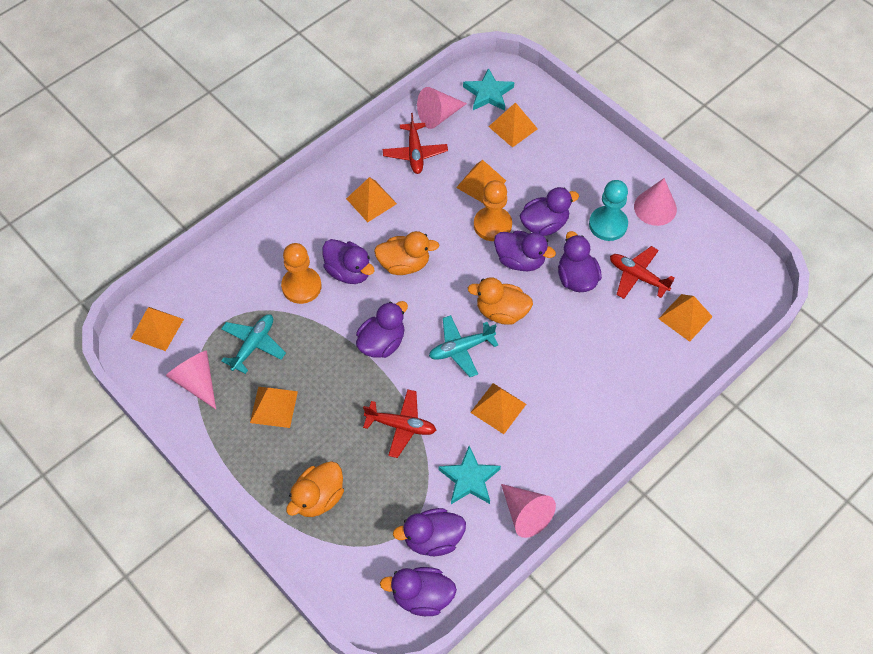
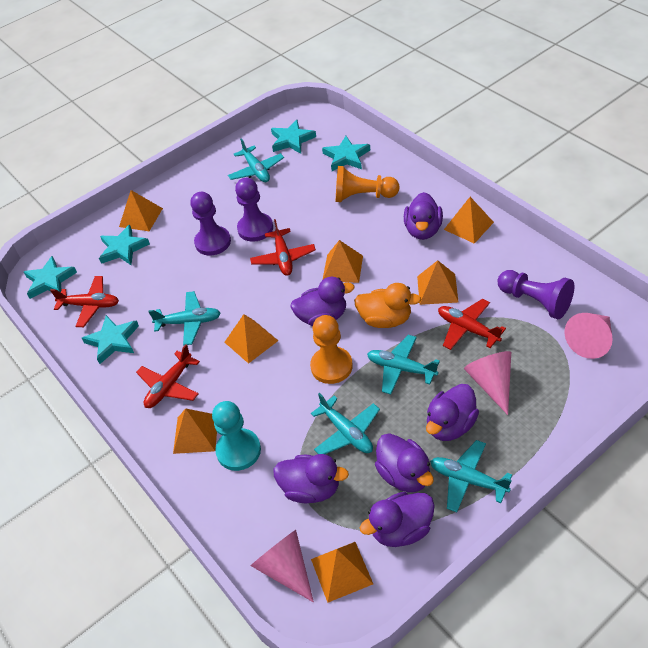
orange duck: 3 -> 1
pink cone: 4 -> 3
purple duck: 7 -> 6
purple pawn: 0 -> 3
red plane: 3 -> 4
turquoise plane: 2 -> 5
turquoise star: 2 -> 5

